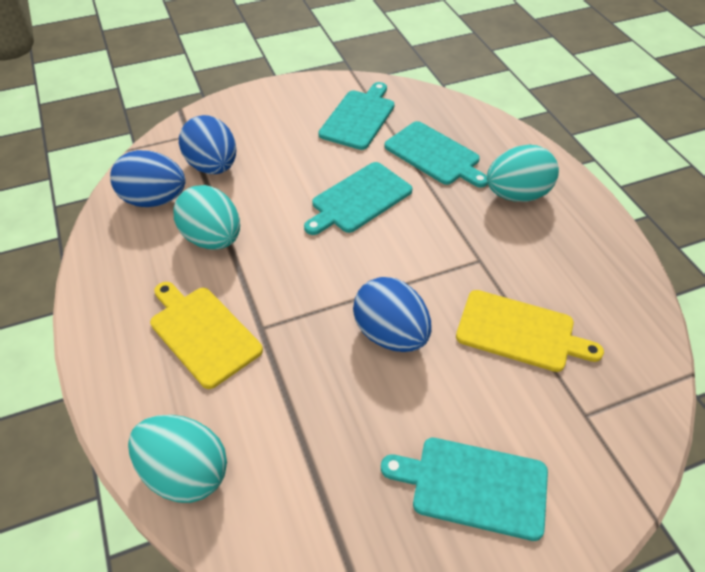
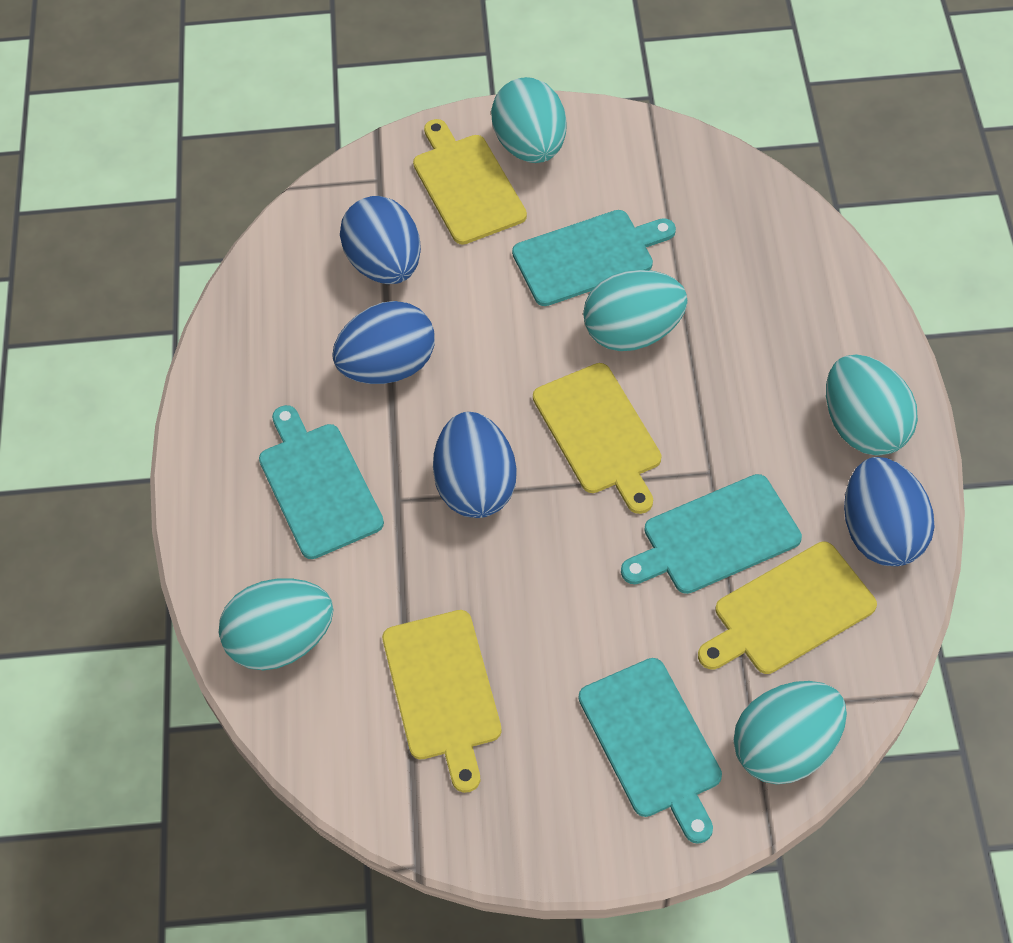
blue egg: 3 -> 4
turquoise egg: 3 -> 5
yellow cutting board: 2 -> 4

